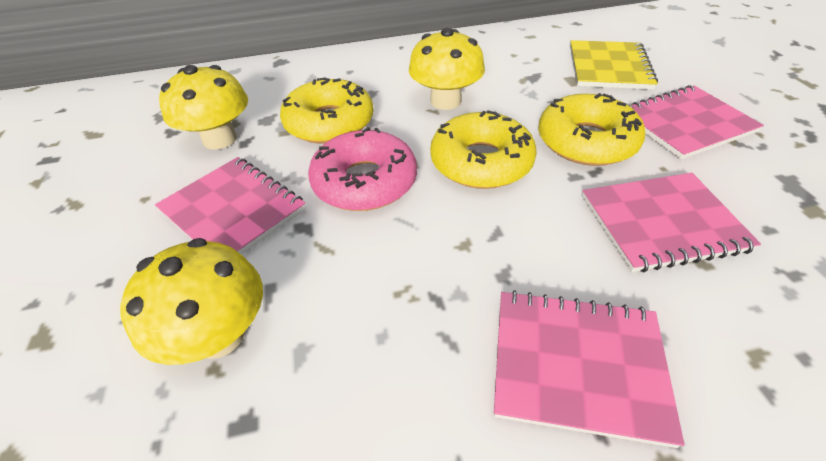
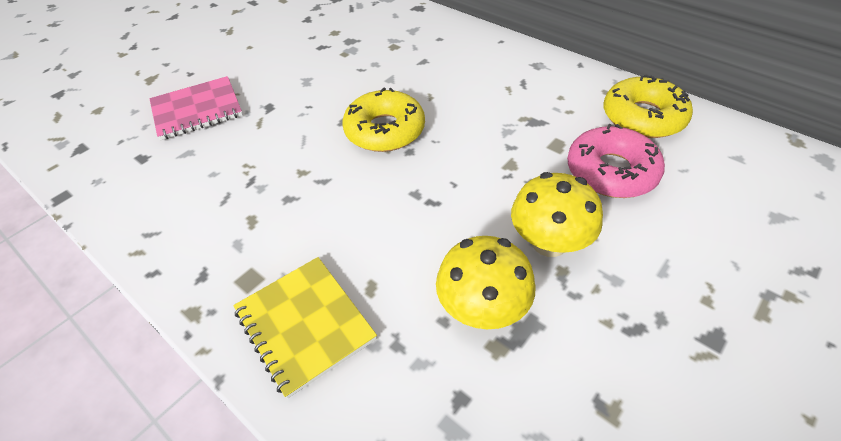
pink notebook: 4 -> 1
yellow donut: 3 -> 2
yellow mushroom: 3 -> 2

